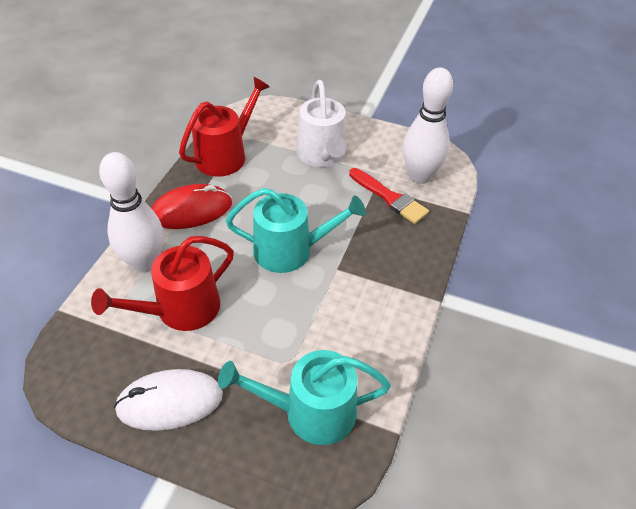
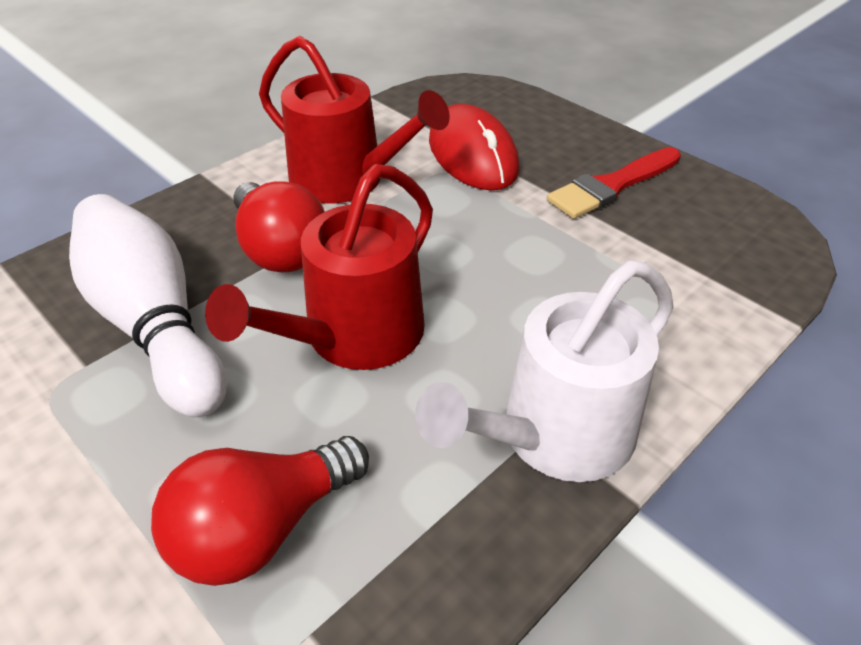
red light bulb: 0 -> 2
turquoise watering can: 2 -> 0
white bowling pin: 2 -> 1
white mouse: 1 -> 0

